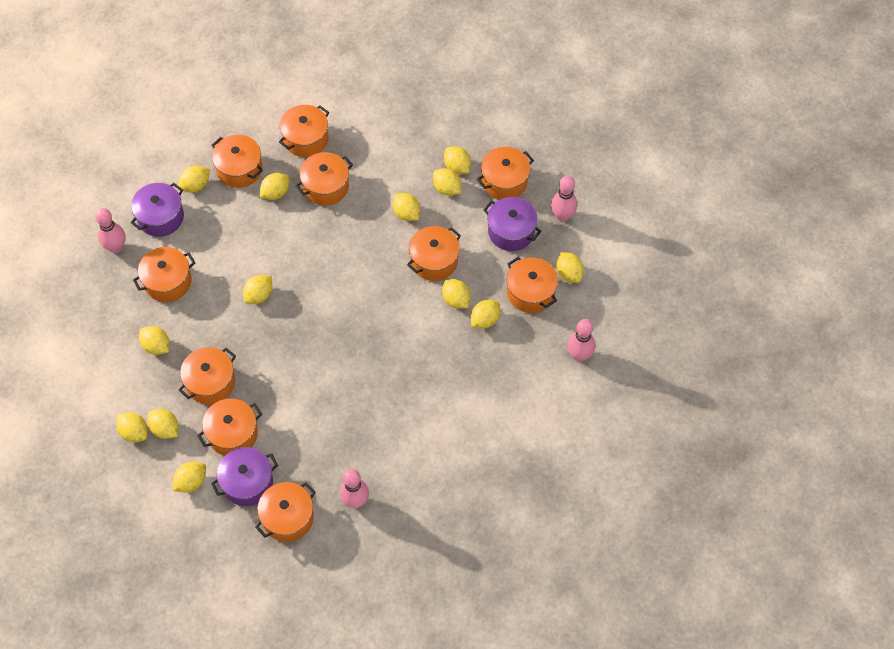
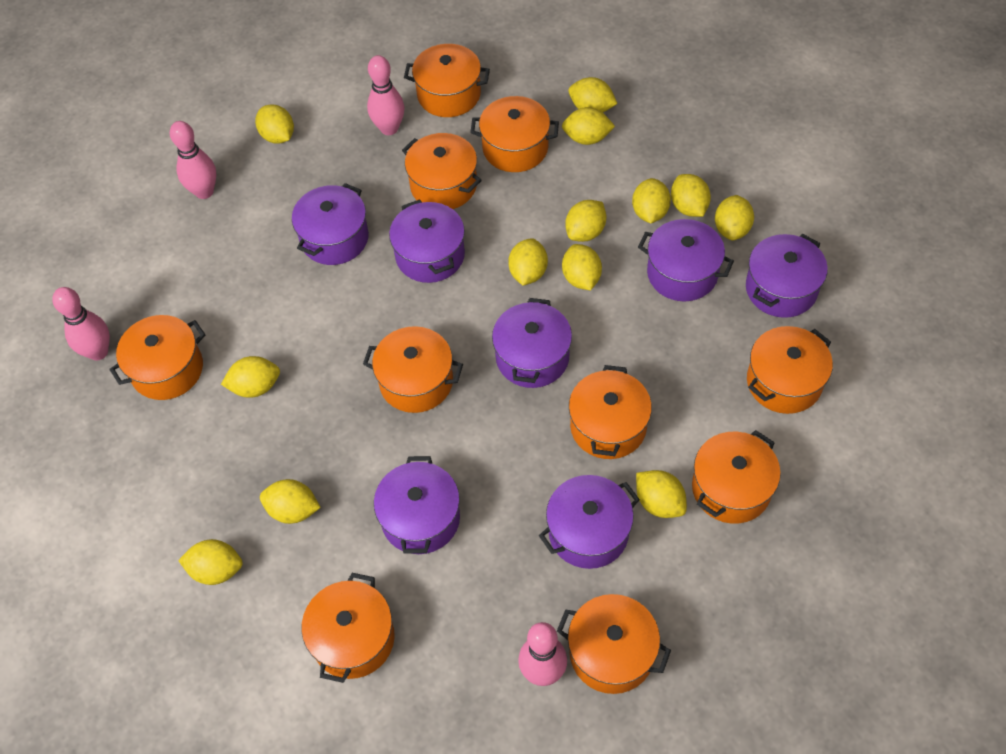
purple pot: 3 -> 7

